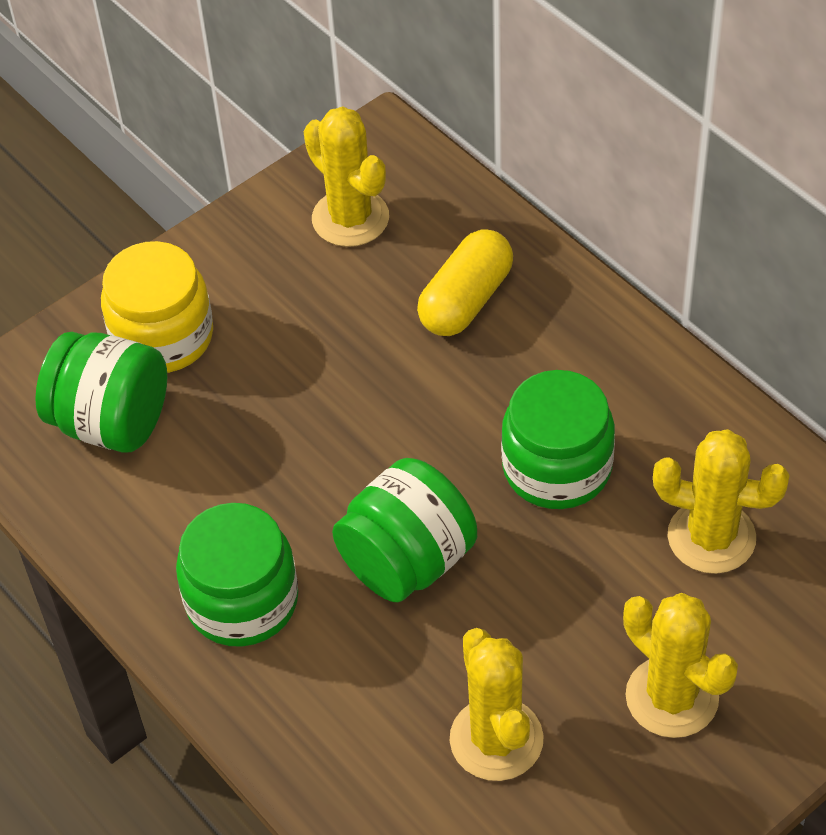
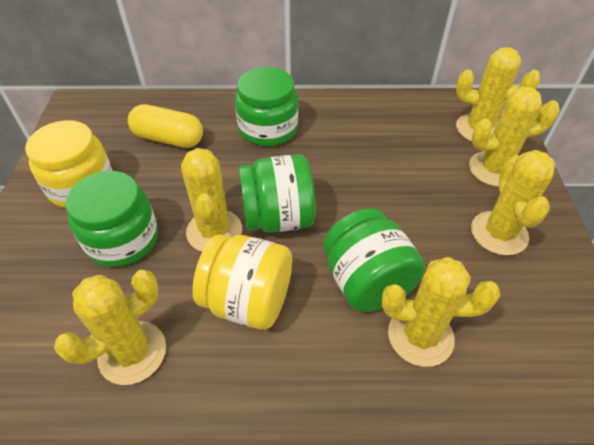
yellow cactus: 4 -> 6
yellow jar: 1 -> 2

